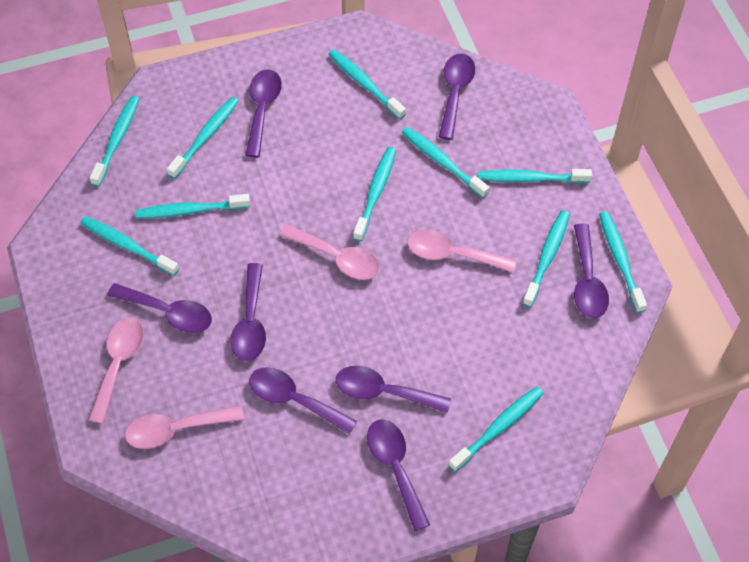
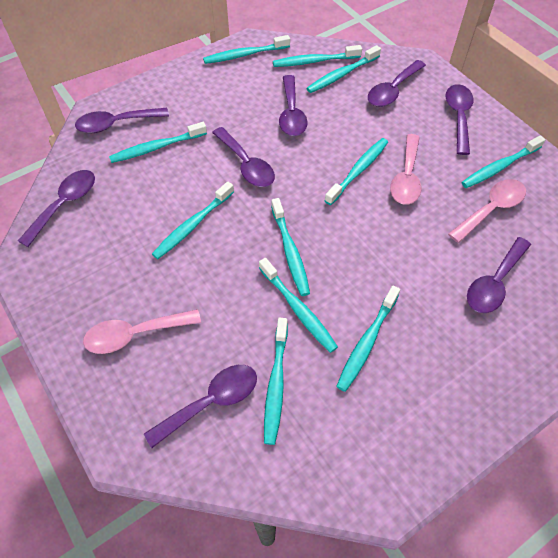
pink spoon: 4 -> 3

